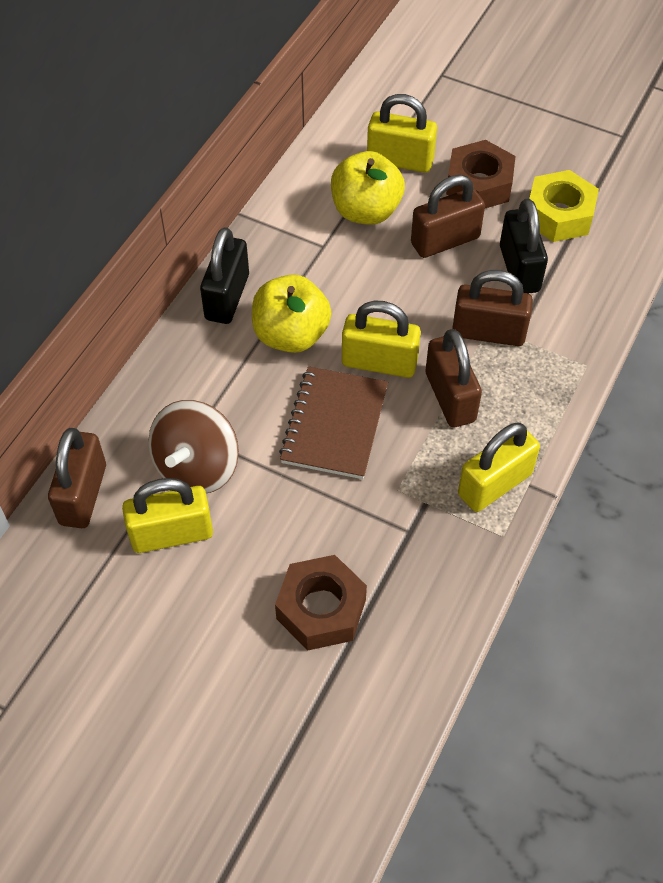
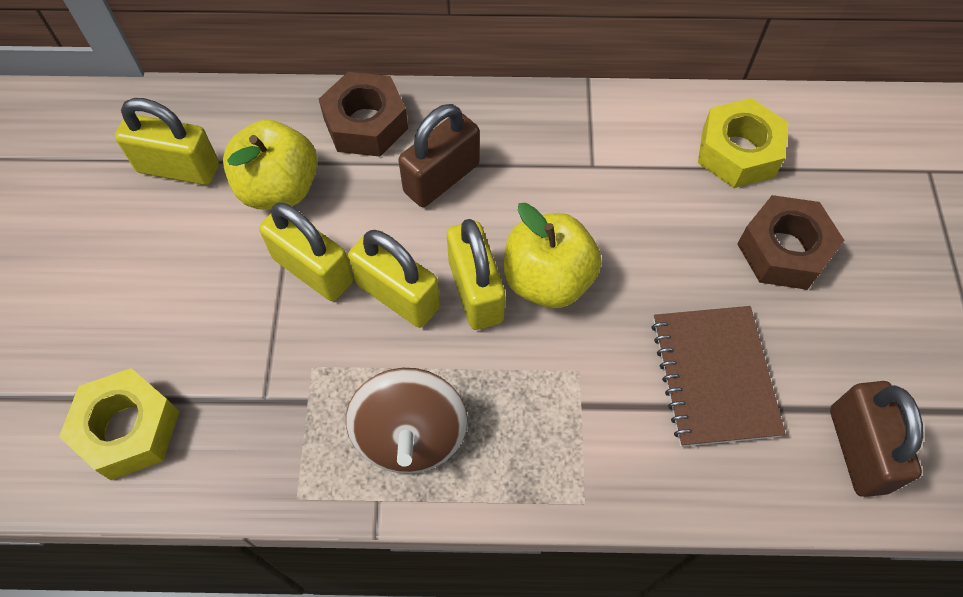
black padlock: 2 -> 0
brown padlock: 4 -> 2
yellow nut: 1 -> 2

